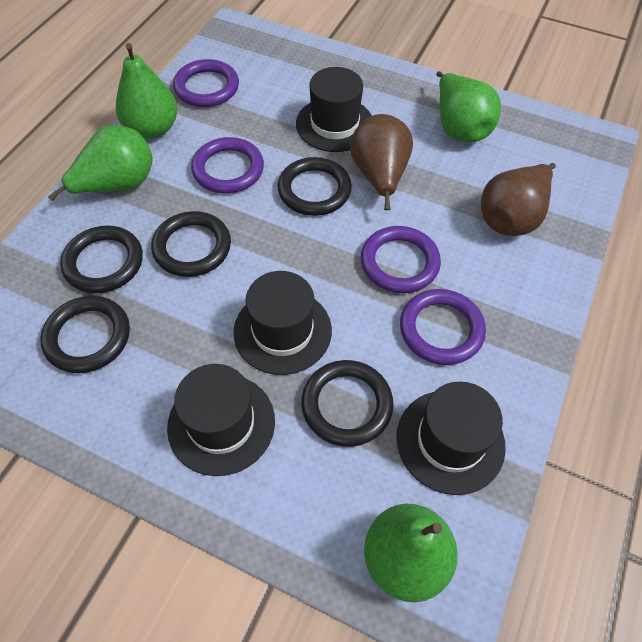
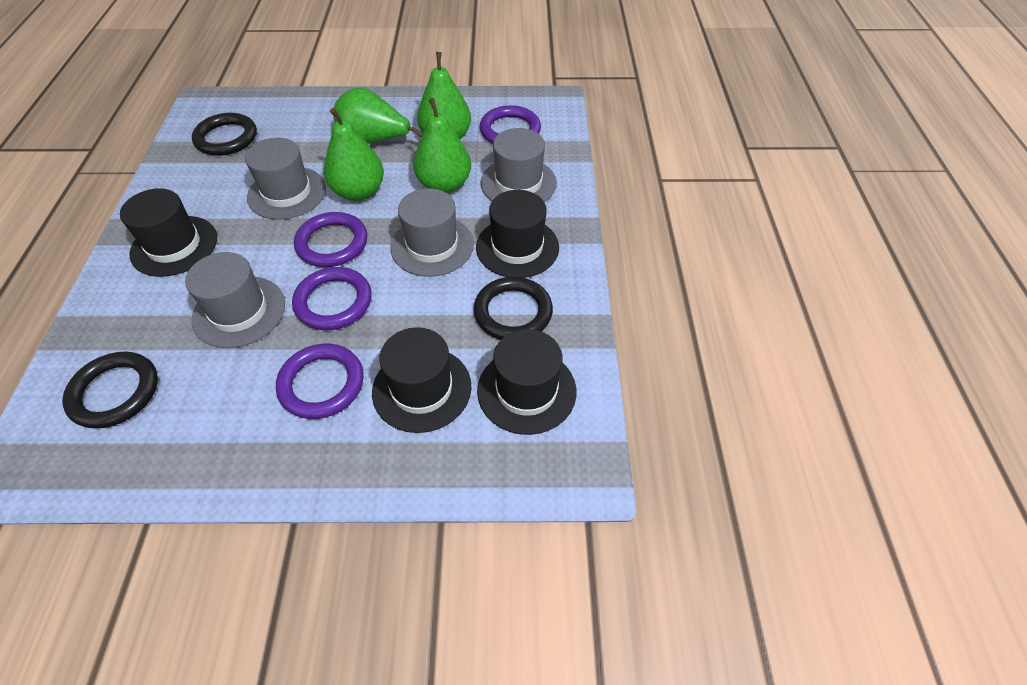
black ring: 5 -> 3
brown pear: 2 -> 0
grey hat: 0 -> 4

